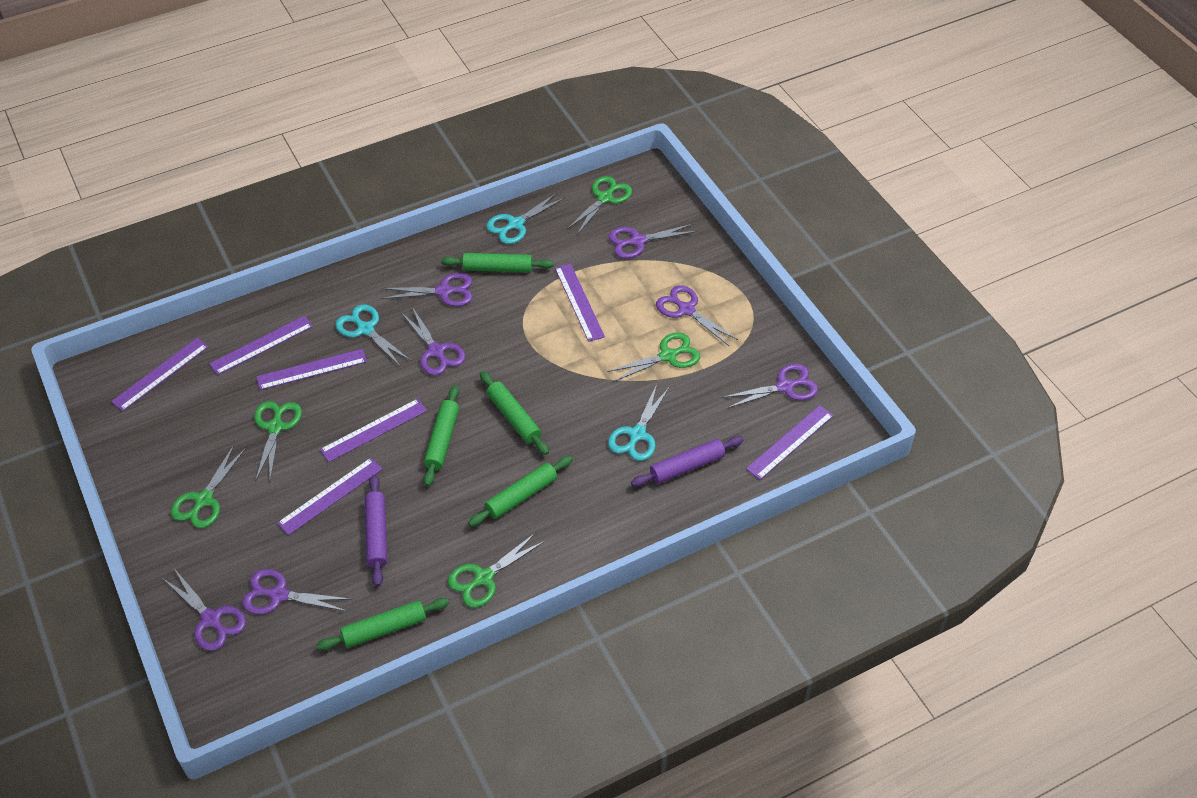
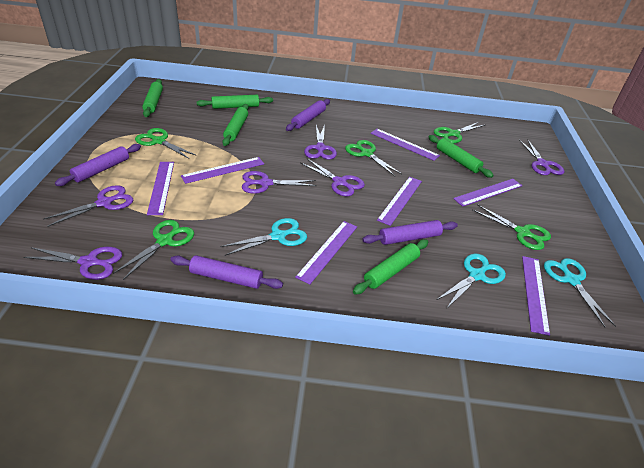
purple rolling pin: 2 -> 4
purple scissors: 7 -> 6

